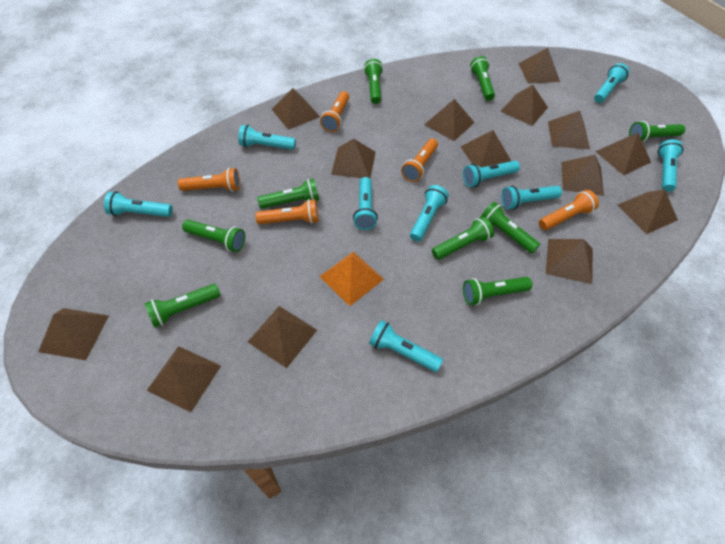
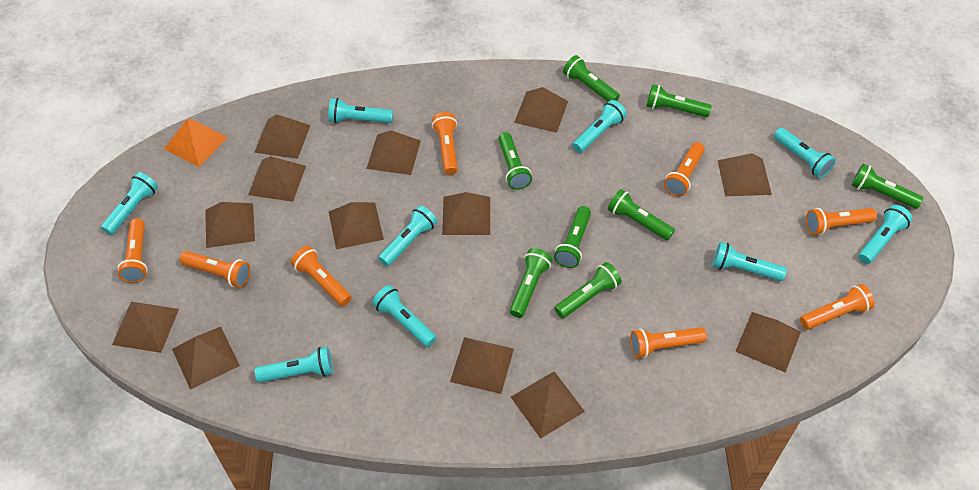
brown pyramid: 14 -> 13
green flashlight: 9 -> 8
orange flashlight: 5 -> 8

